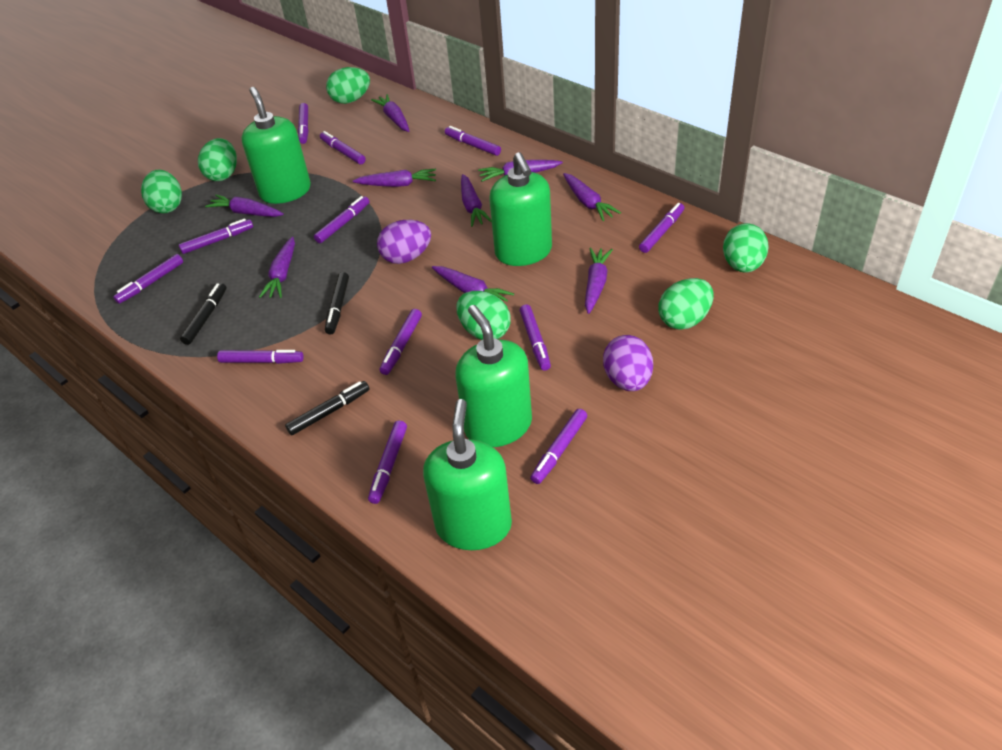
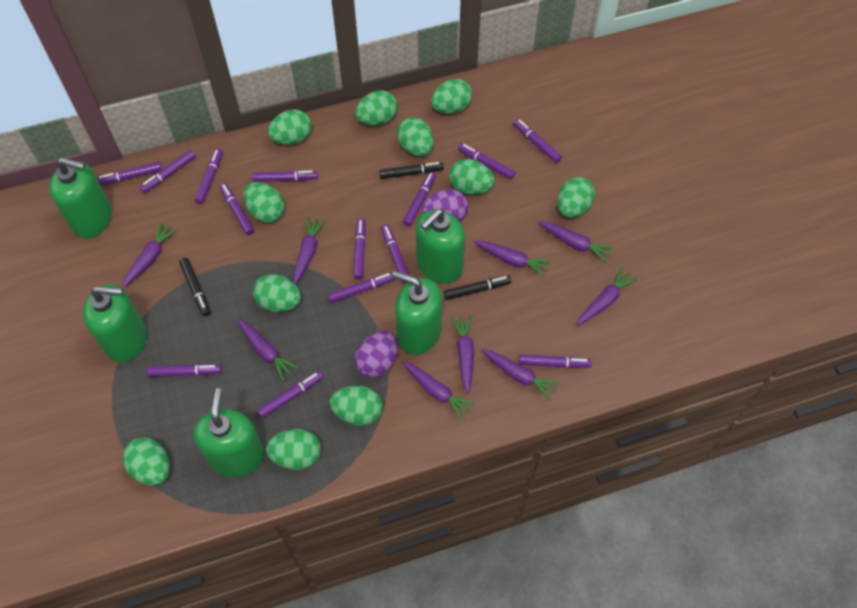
green egg: 6 -> 11
green soap dispenser: 4 -> 5
purple marker: 12 -> 14

